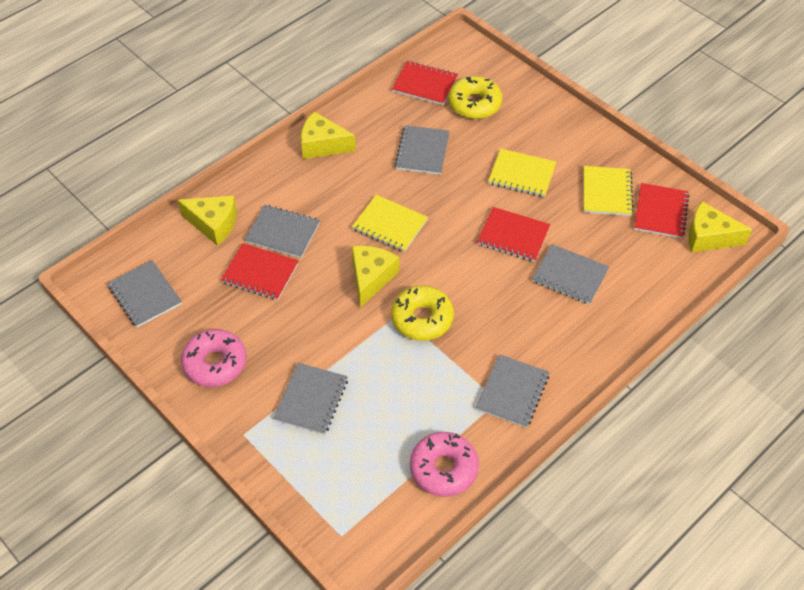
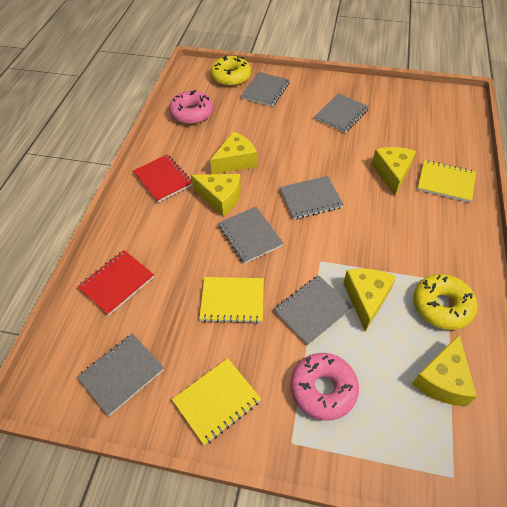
red notebook: 4 -> 2
yellow cheese: 4 -> 5

